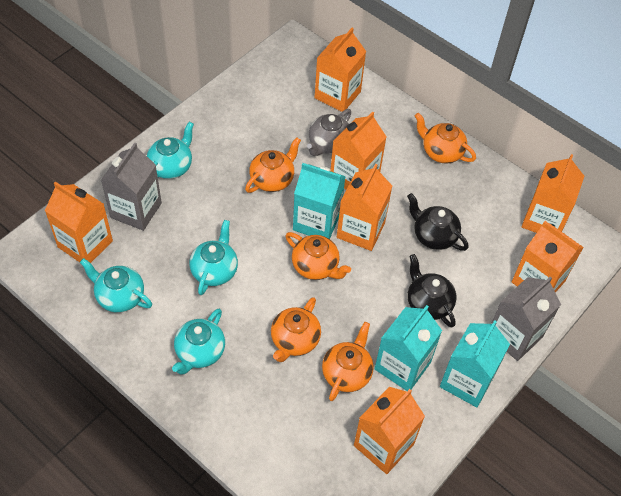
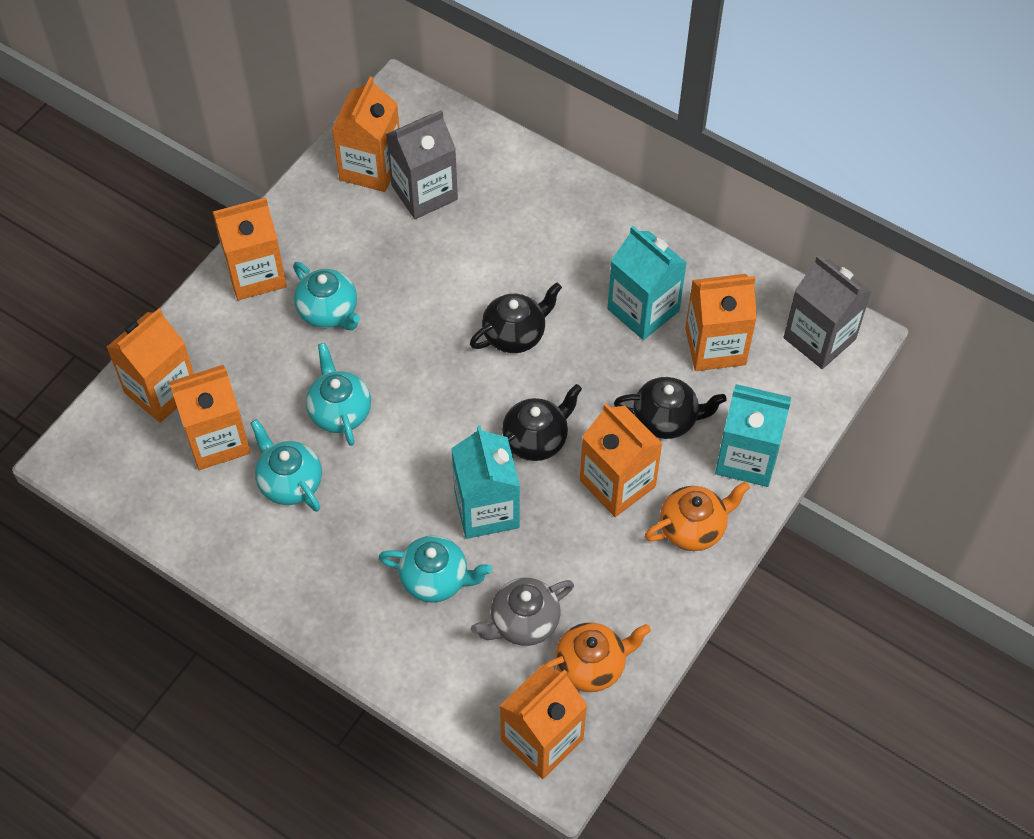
black teapot: 2 -> 3
orange teapot: 5 -> 2

